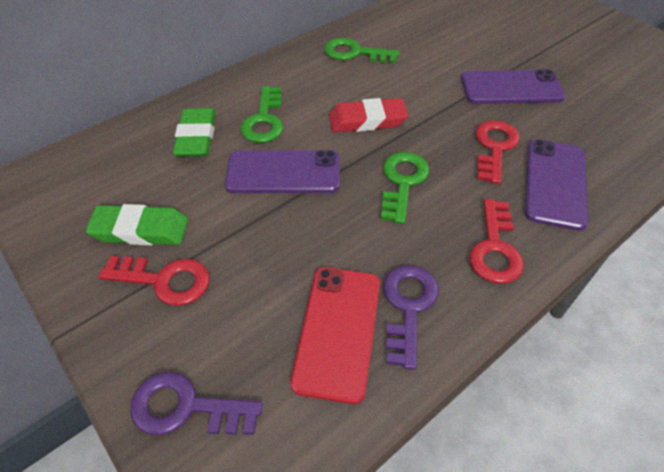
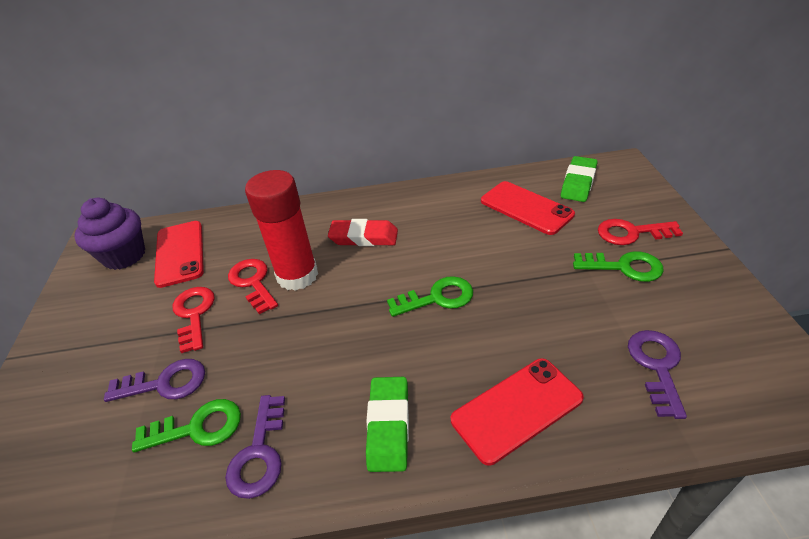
purple cupcake: 0 -> 1
purple key: 2 -> 3
purple phone: 3 -> 0
red glue stick: 0 -> 1
red phone: 1 -> 3

